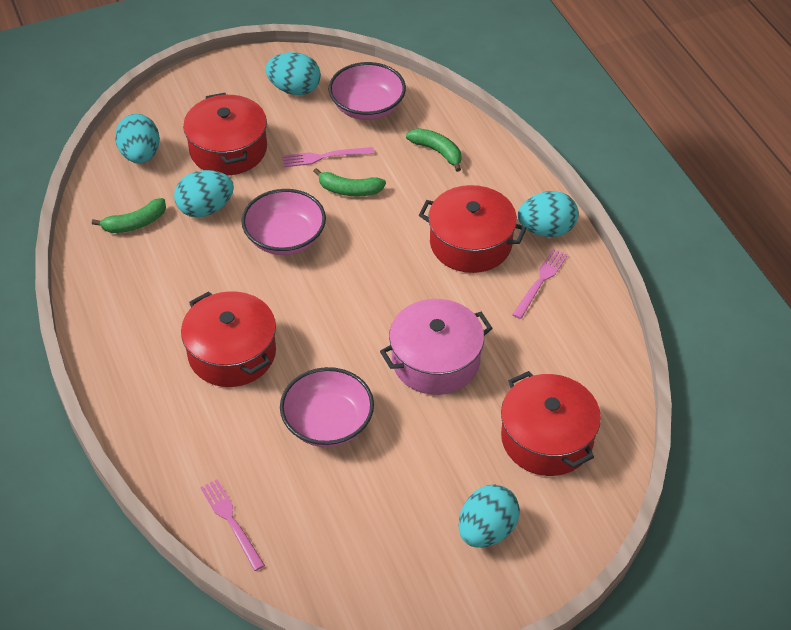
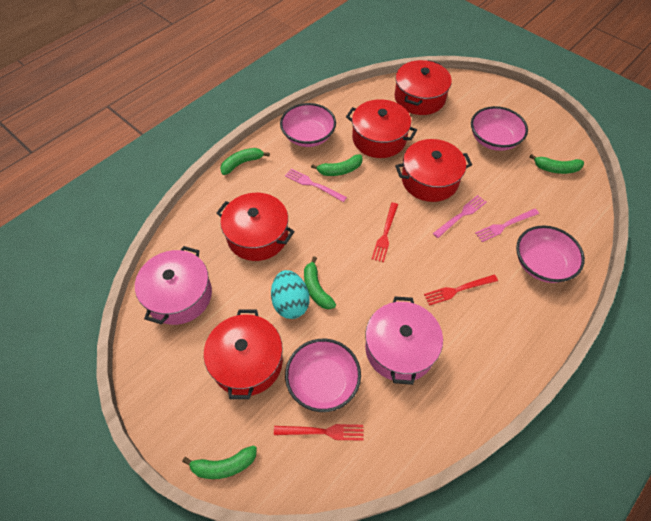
green banana: 3 -> 5
pink bowl: 3 -> 4
pink pot: 1 -> 2
red fork: 0 -> 3
red pot: 4 -> 5
turquoise egg: 5 -> 1

